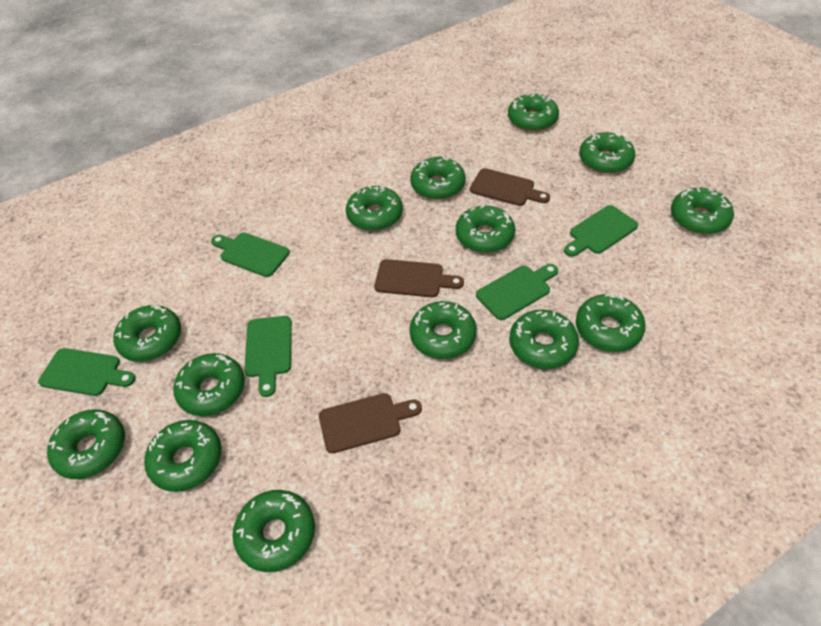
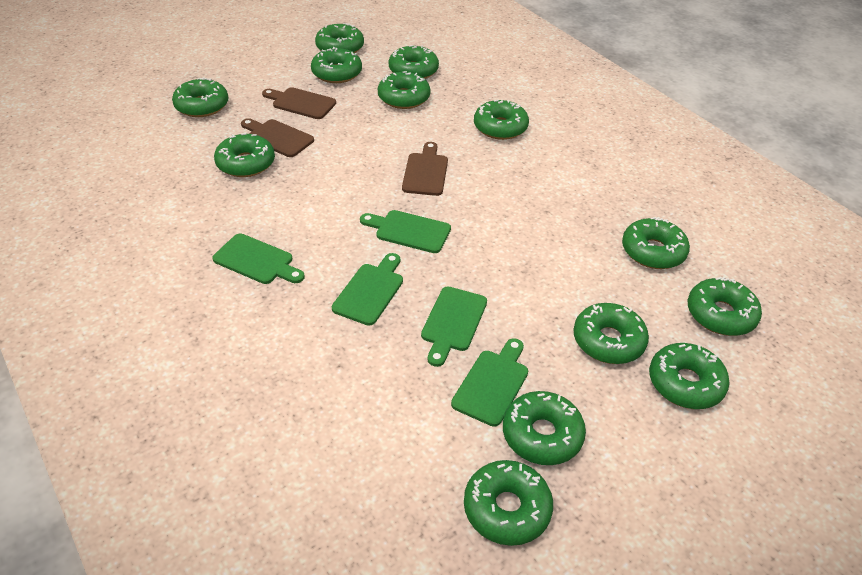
green donut: 14 -> 13

